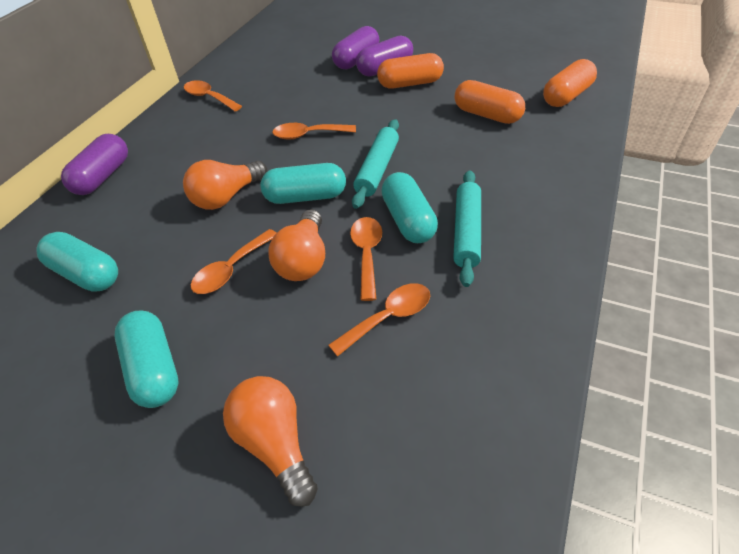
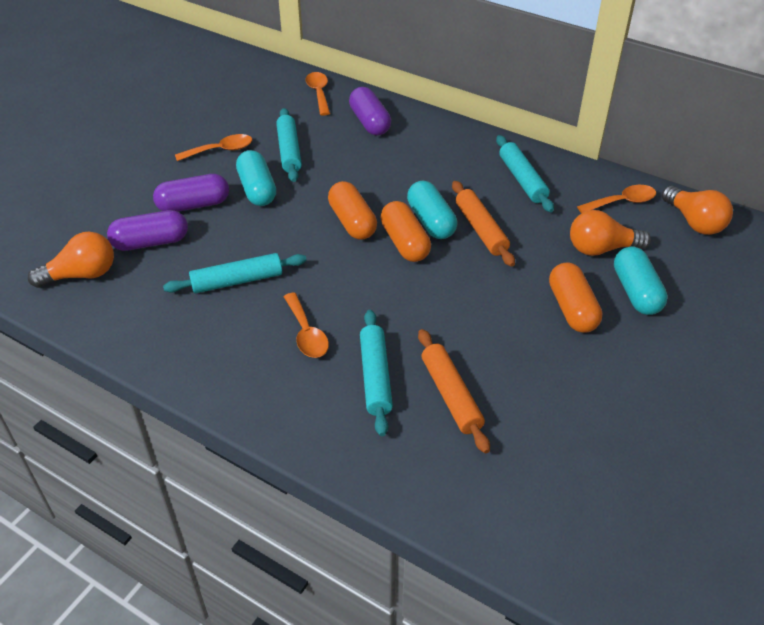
orange rolling pin: 0 -> 2
orange spoon: 5 -> 4
turquoise capsule: 4 -> 3
turquoise rolling pin: 2 -> 4

